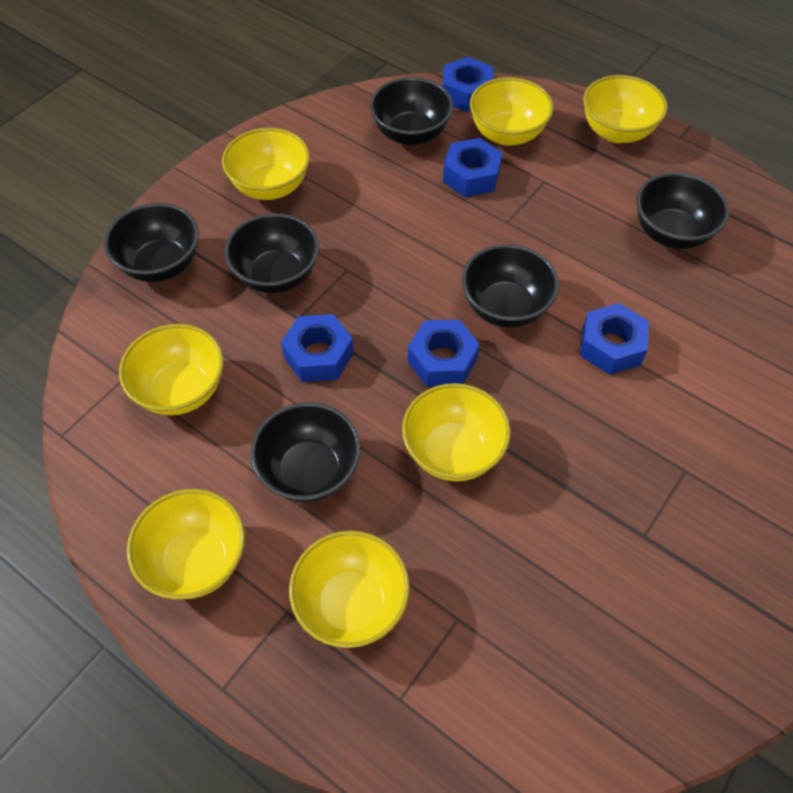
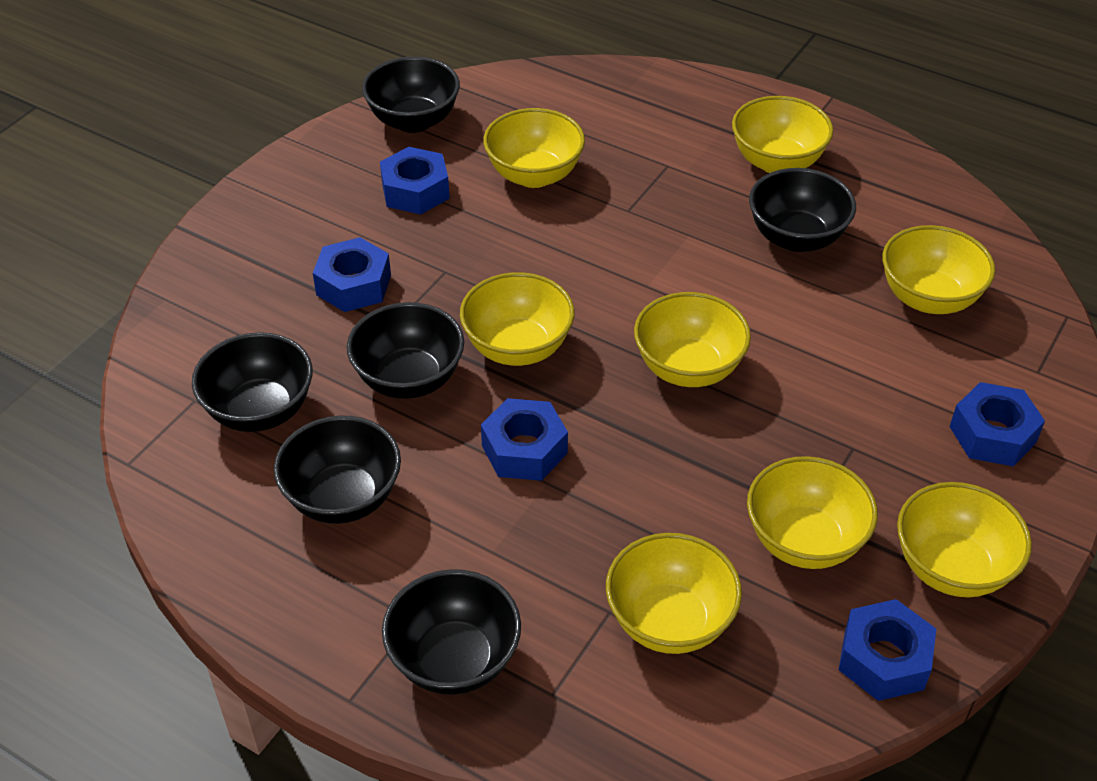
yellow bowl: 7 -> 8

